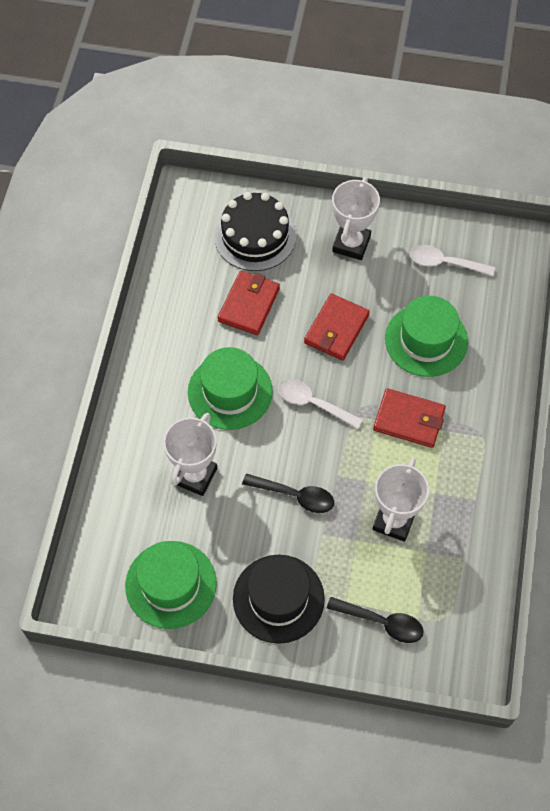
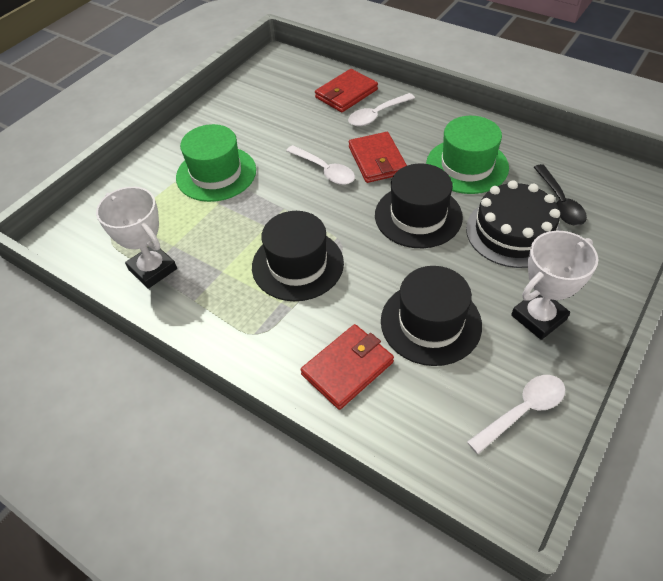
black hat: 1 -> 3
black spoon: 2 -> 1
green hat: 3 -> 2
white spoon: 2 -> 3
white trophy: 3 -> 2

